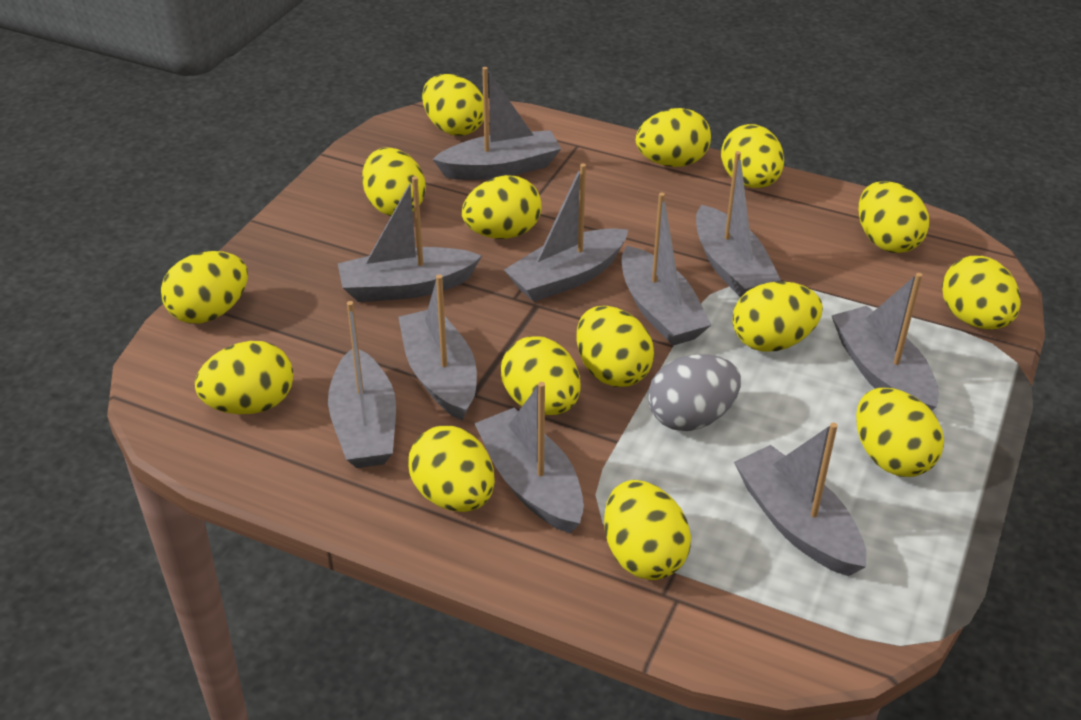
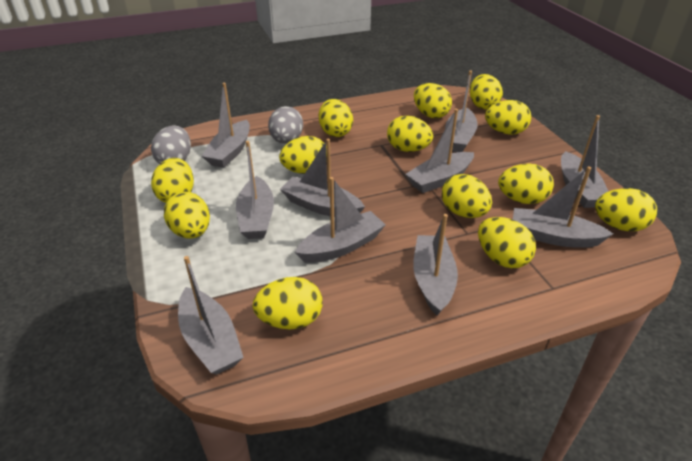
grey egg: 1 -> 2
yellow egg: 15 -> 13

